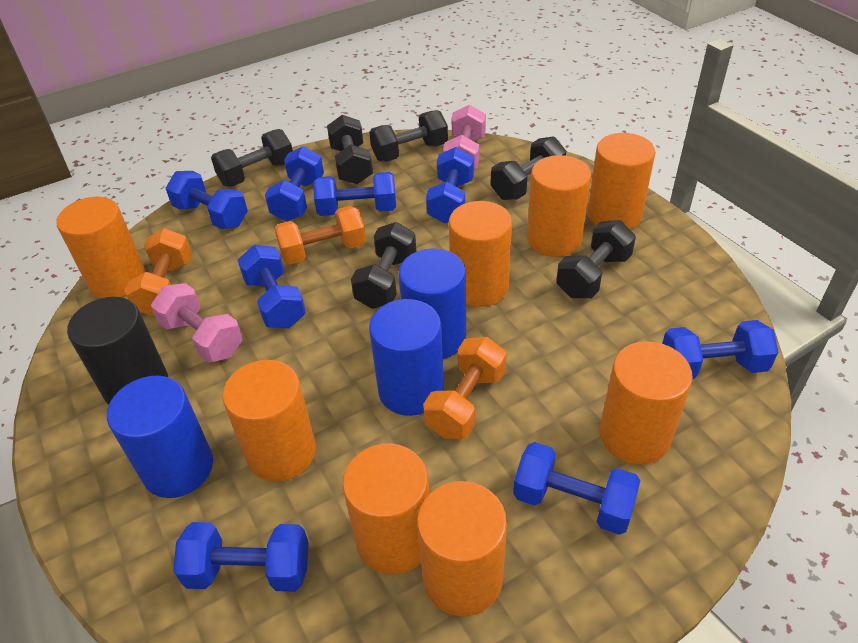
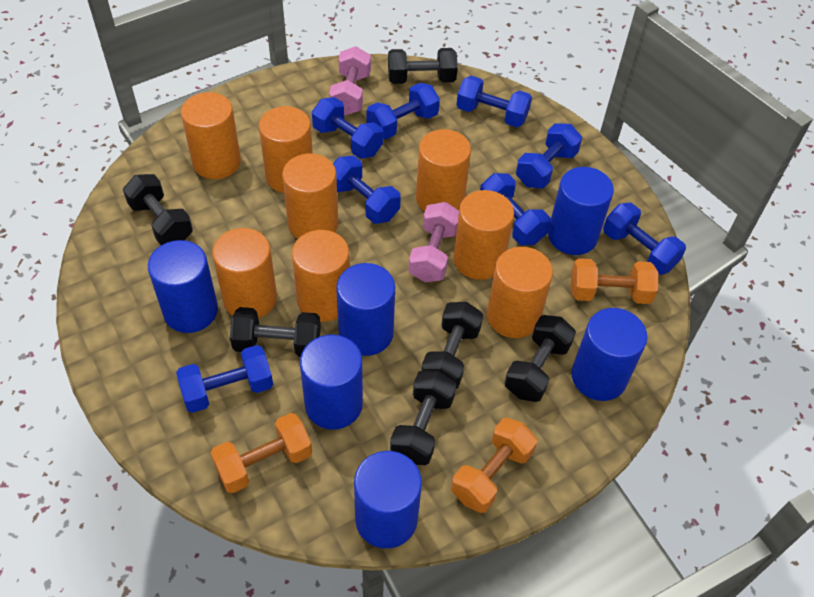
black cylinder: 1 -> 0
blue cylinder: 3 -> 6

